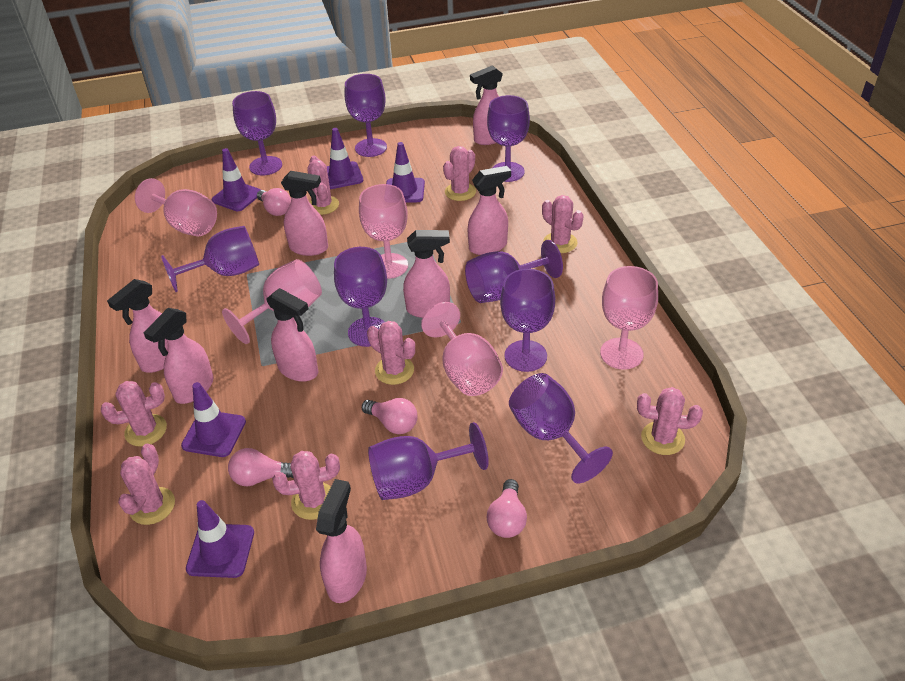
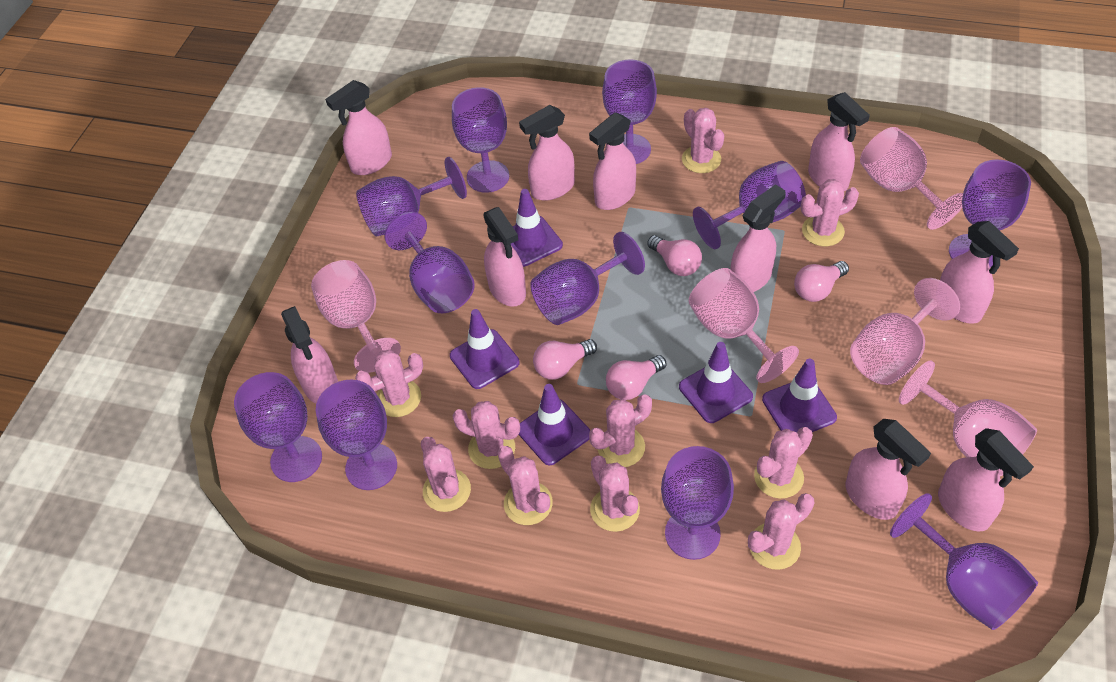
pink cactus: 8 -> 10
pink spray bottle: 8 -> 10
purple goblet: 9 -> 11

